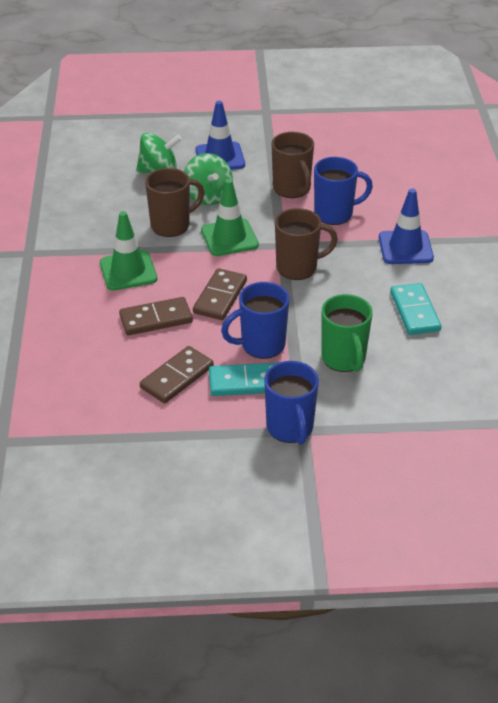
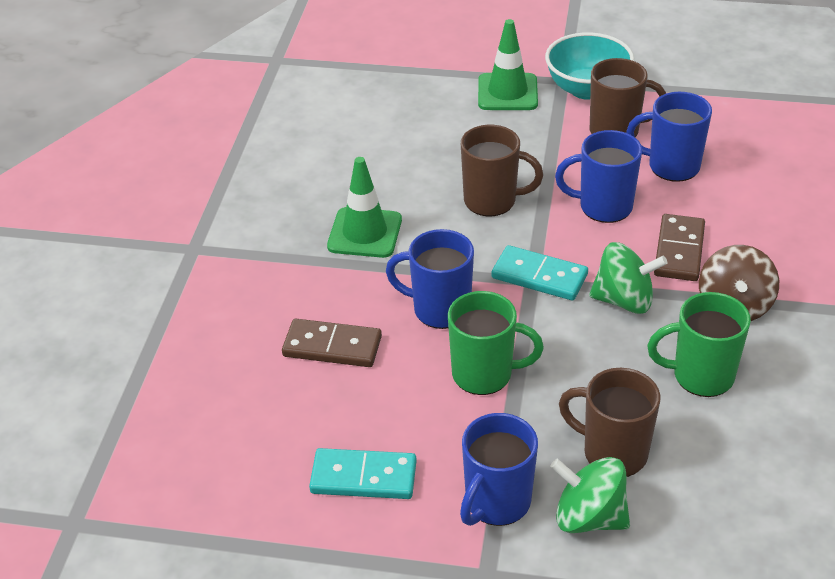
blue mug: 3 -> 4
blue traffic cone: 2 -> 0
brown domino: 3 -> 2
brown spinning top: 0 -> 1
green mug: 1 -> 2
turquoise bowl: 0 -> 1

